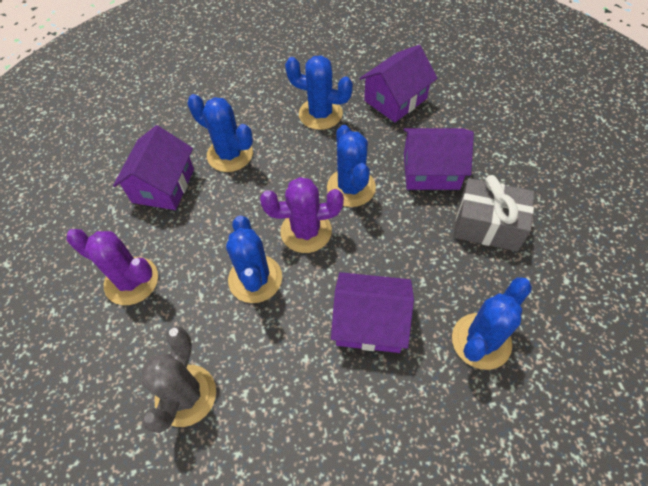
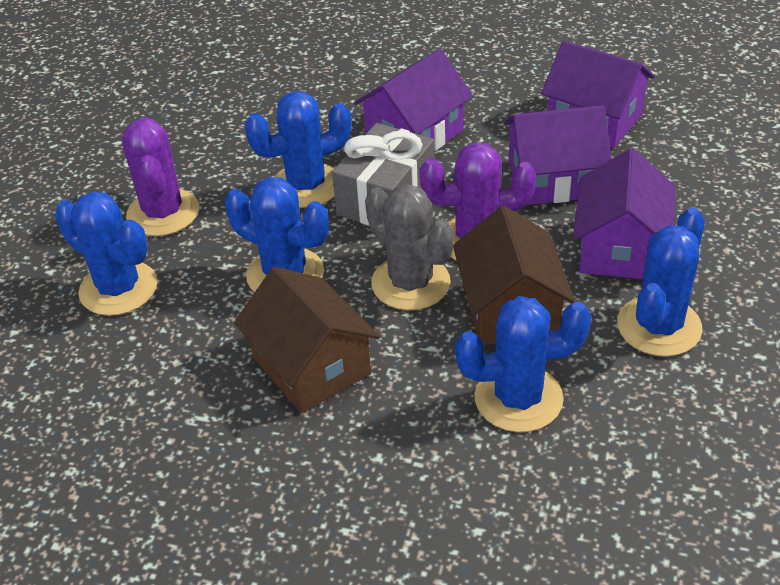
brown house: 0 -> 2

